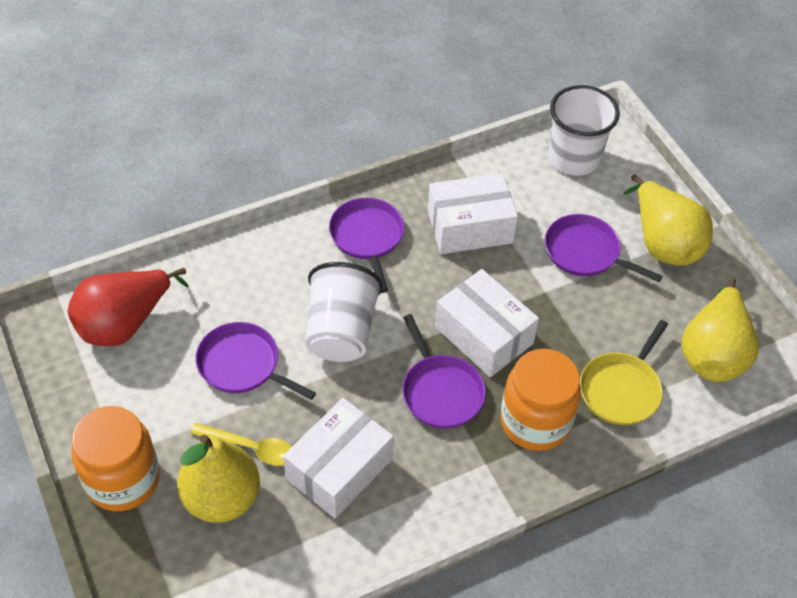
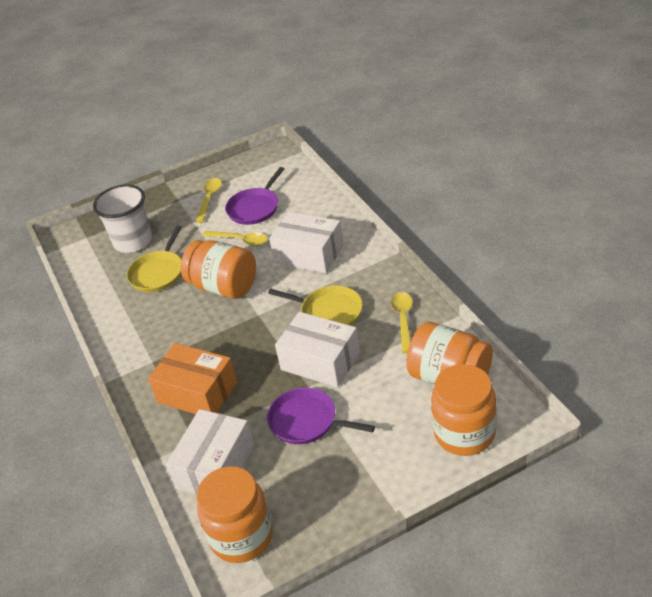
orange box: 0 -> 1
orange jar: 2 -> 4
purple pan: 4 -> 2
red pear: 1 -> 0
white cup: 2 -> 1
yellow pan: 1 -> 2
yellow pear: 3 -> 0
yellow spoon: 1 -> 3

